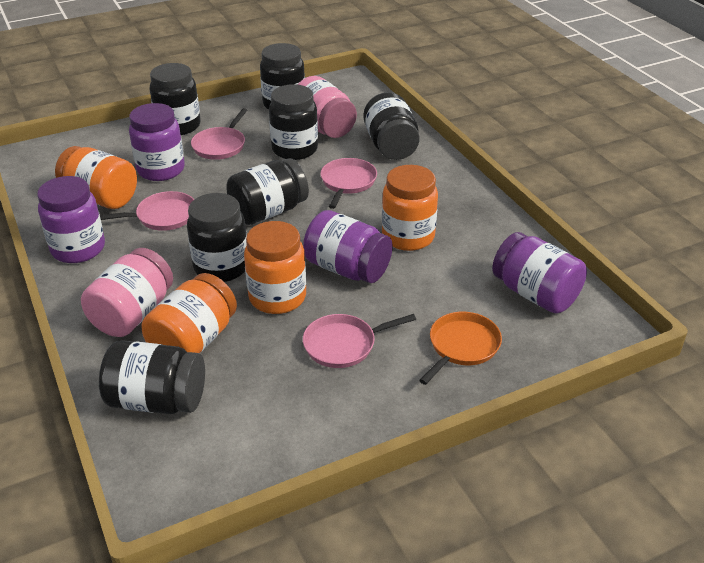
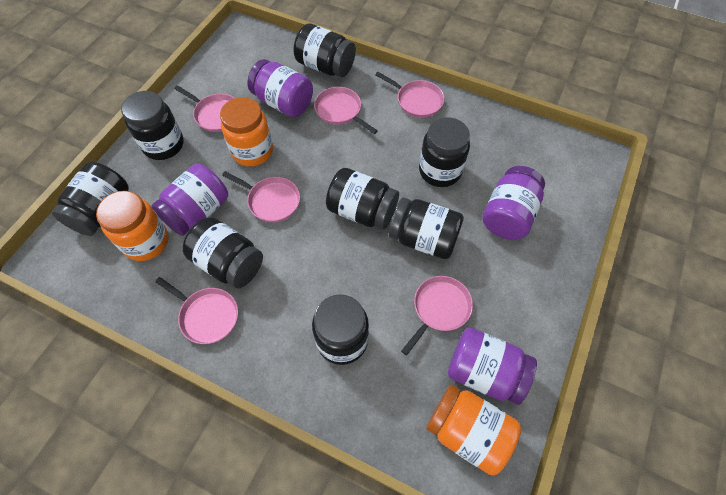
black jar: 7 -> 8
orange jar: 4 -> 3
orange pan: 1 -> 0
pink jar: 2 -> 0
pink pan: 4 -> 6

